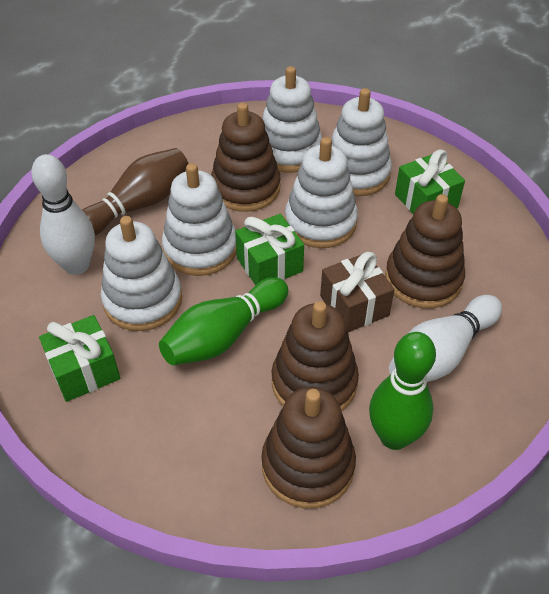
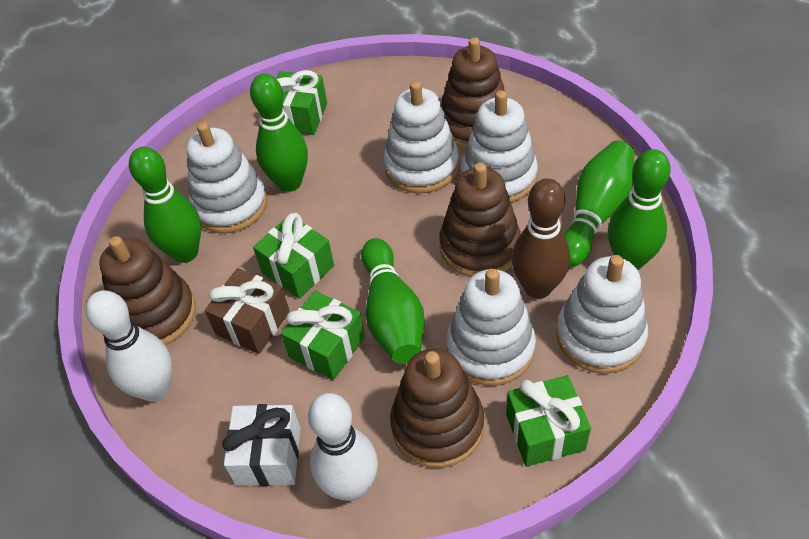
green bowling pin: 2 -> 5
green gift: 3 -> 4
white gift: 0 -> 1

